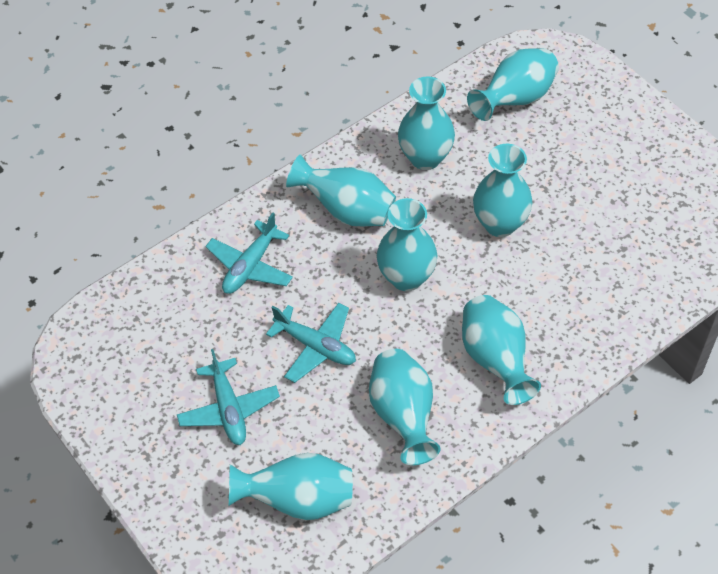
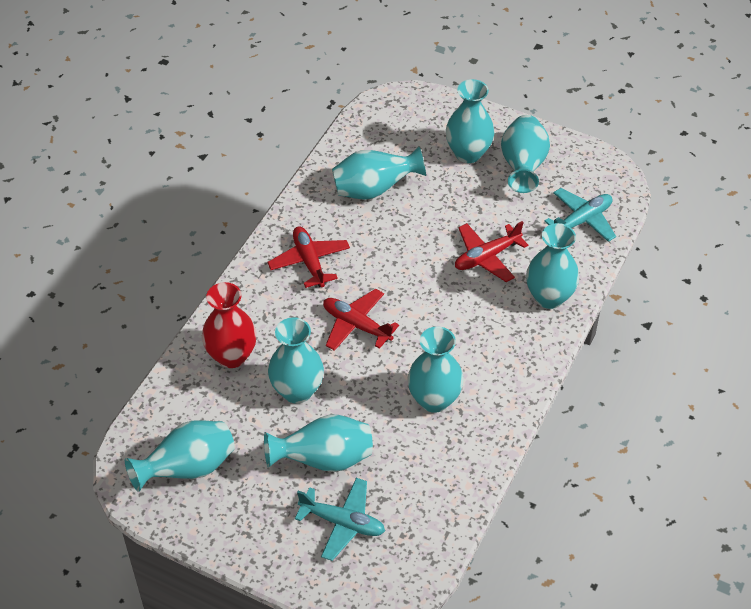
red plane: 0 -> 3
red vase: 0 -> 1
turquoise plane: 3 -> 2

